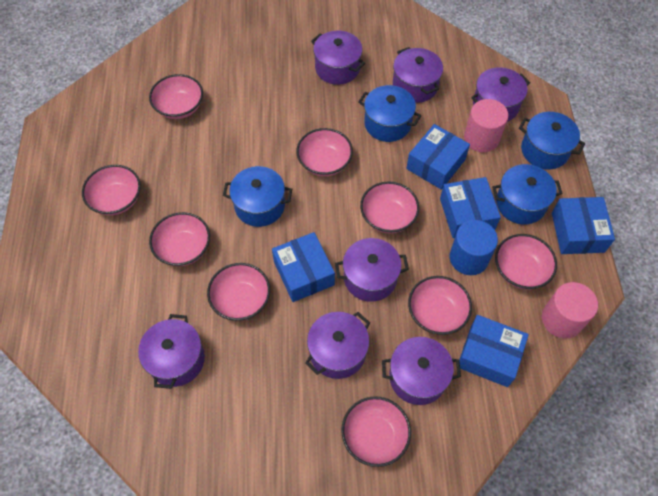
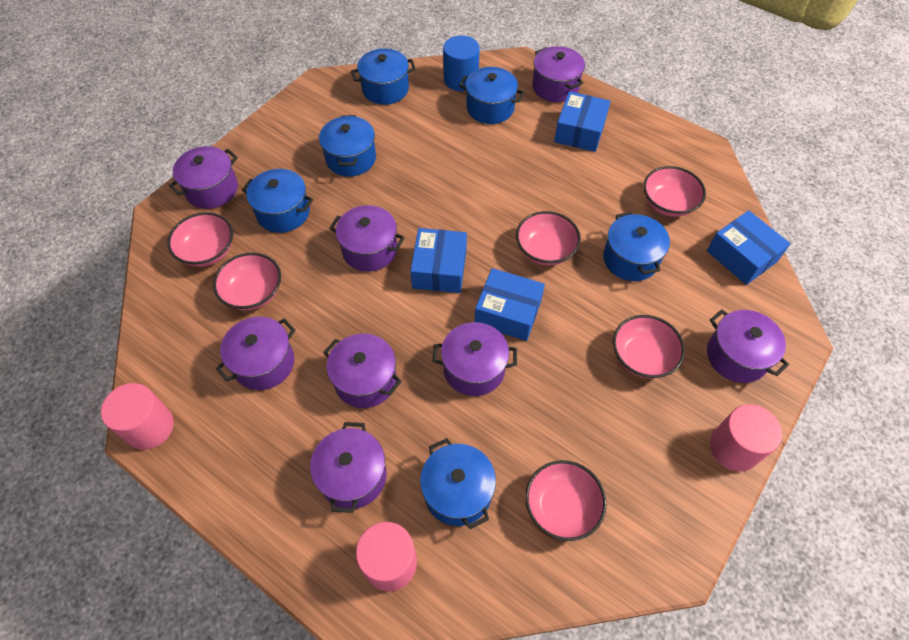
blue box: 5 -> 4
blue pot: 4 -> 6
pink bowl: 9 -> 6
pink cylinder: 2 -> 3
purple pot: 7 -> 8

